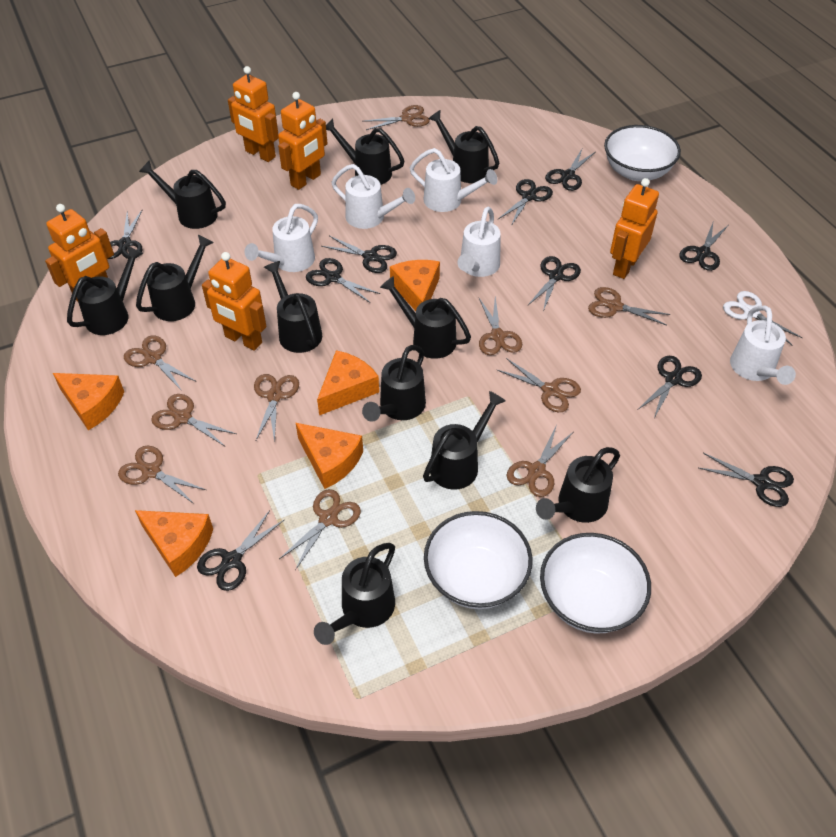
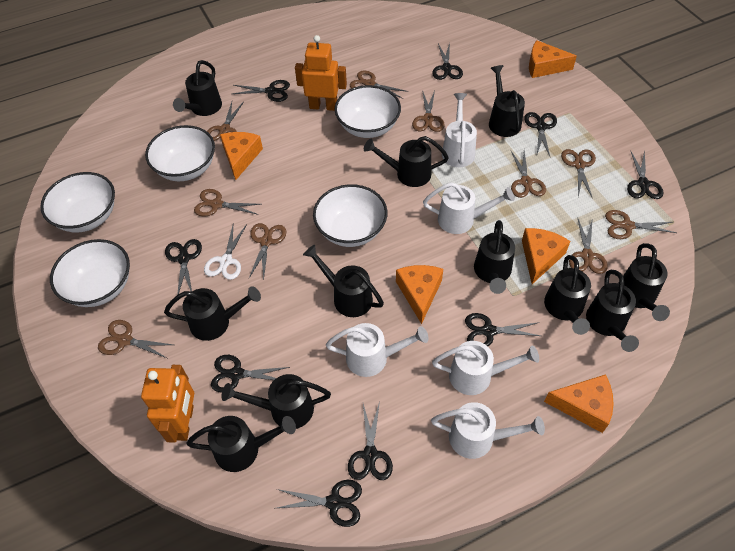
black scissors: 10 -> 9
orange robot: 5 -> 2
white bowl: 3 -> 5

